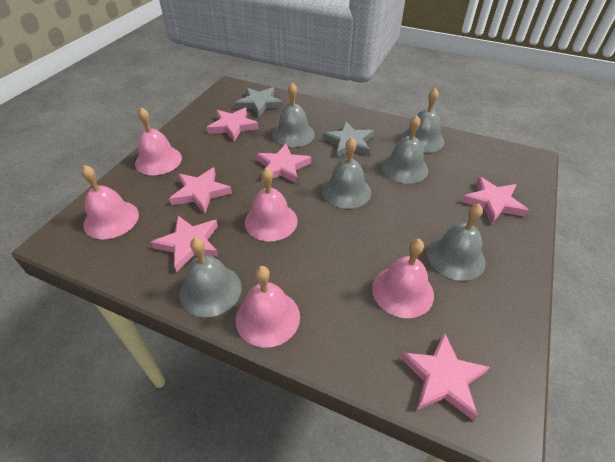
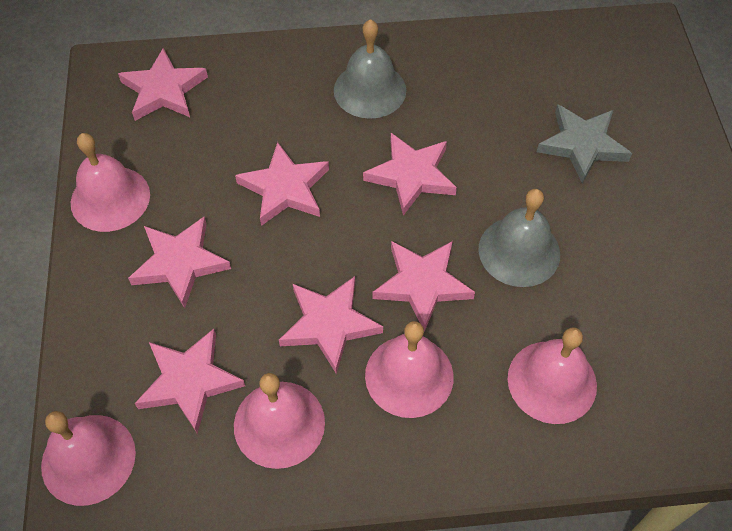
grey bell: 6 -> 2
grey star: 2 -> 1
pink star: 6 -> 7

